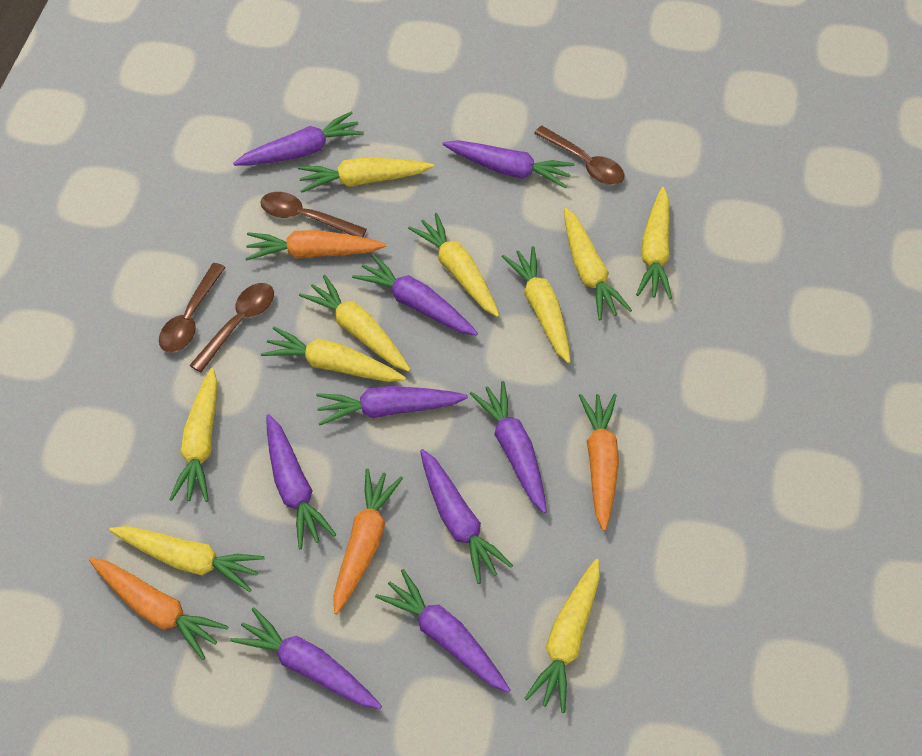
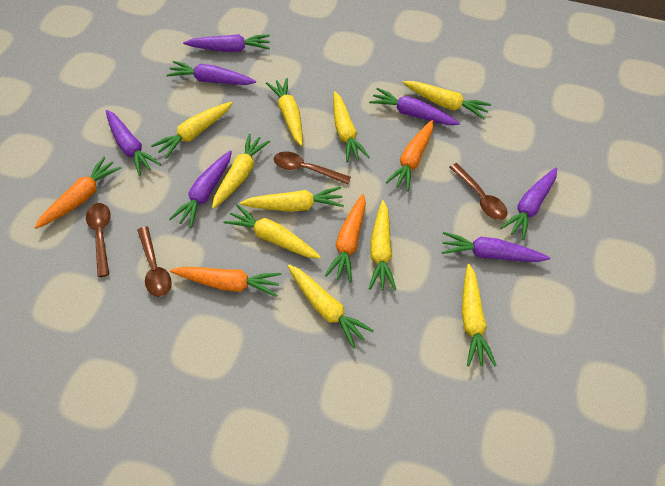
purple carrot: 9 -> 7

